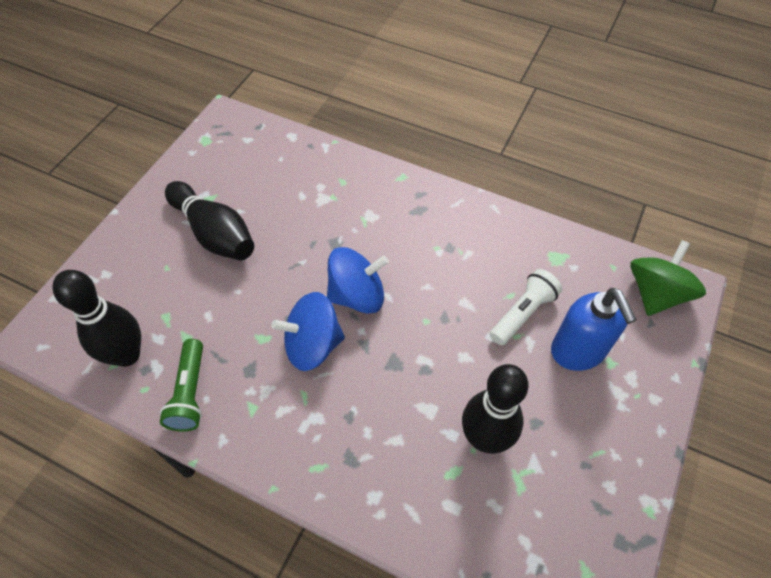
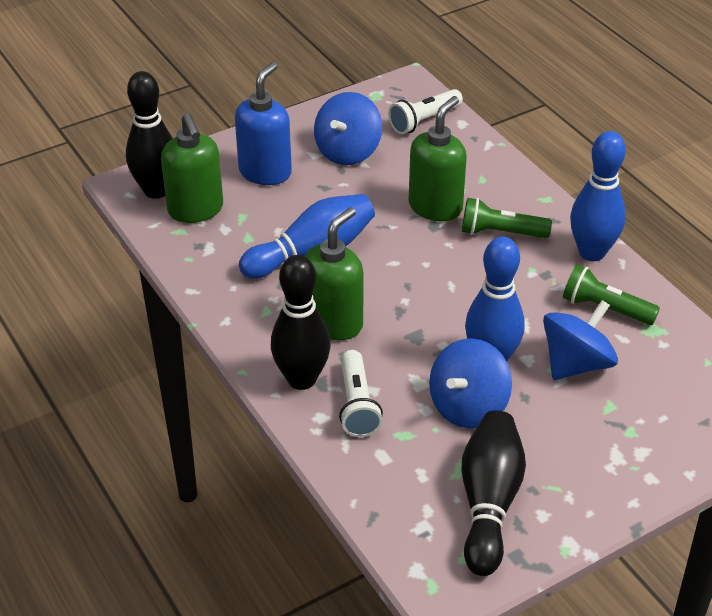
blue bowling pin: 0 -> 3
blue spinning top: 2 -> 3
green flashlight: 1 -> 2
green soap dispenser: 0 -> 3
green spinning top: 1 -> 0
white flashlight: 1 -> 2

